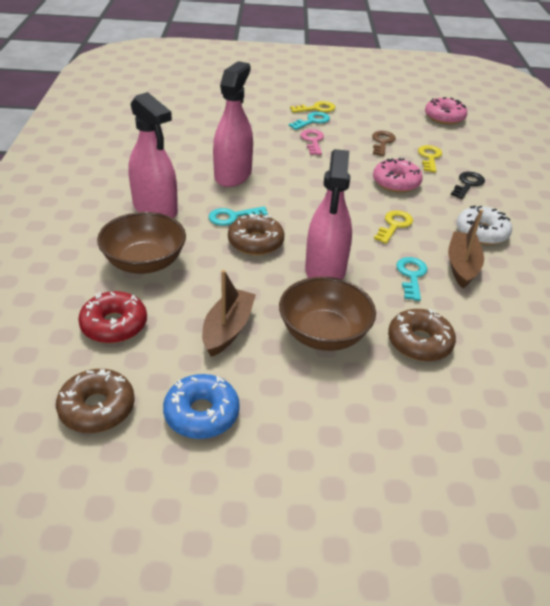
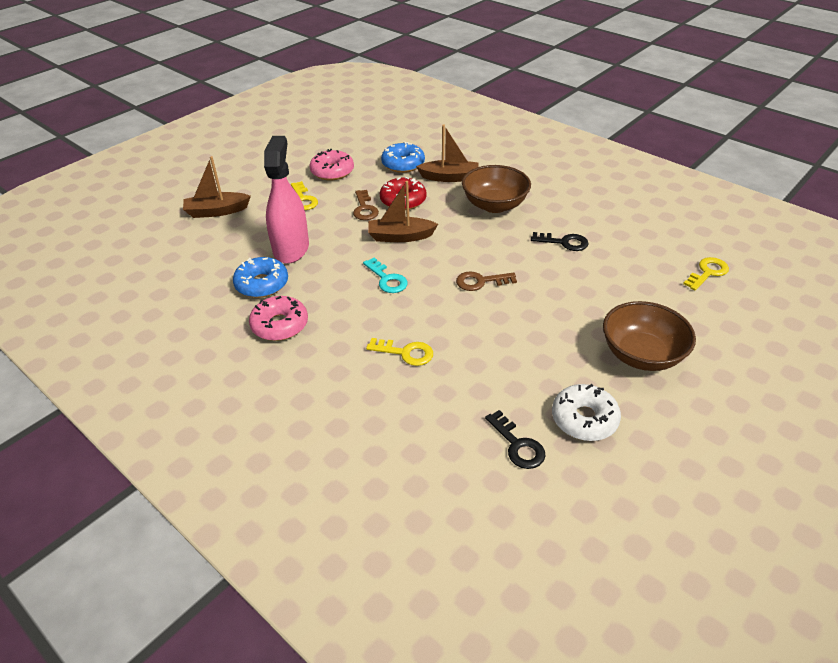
black key: 1 -> 2
blue donut: 1 -> 2
brown boat: 2 -> 3
brown donut: 3 -> 0
brown key: 1 -> 2
pink key: 1 -> 0
pink spray bottle: 3 -> 1
turquoise key: 3 -> 1

